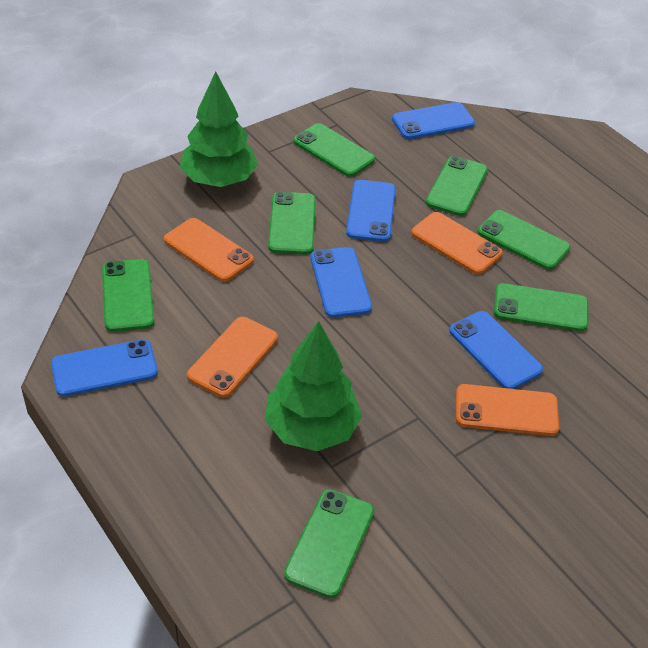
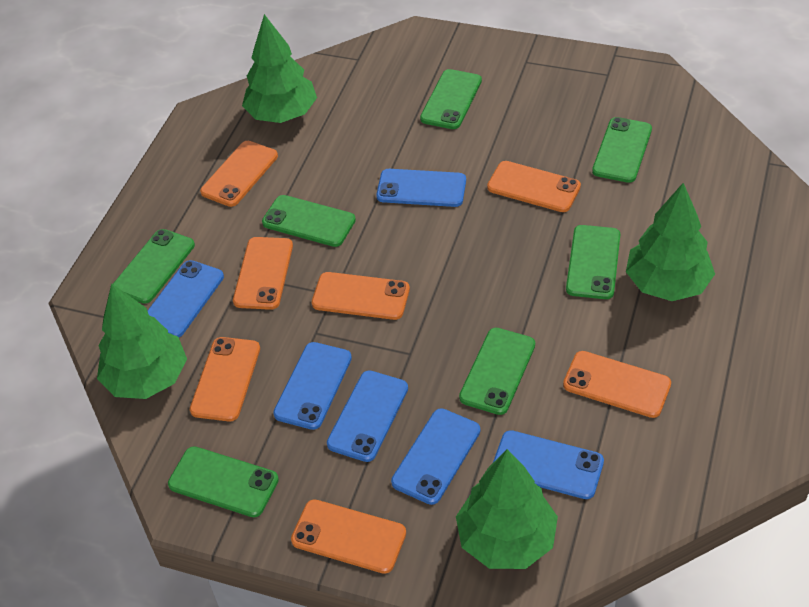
blue phone: 5 -> 6
green tree: 2 -> 4
orange phone: 4 -> 7

